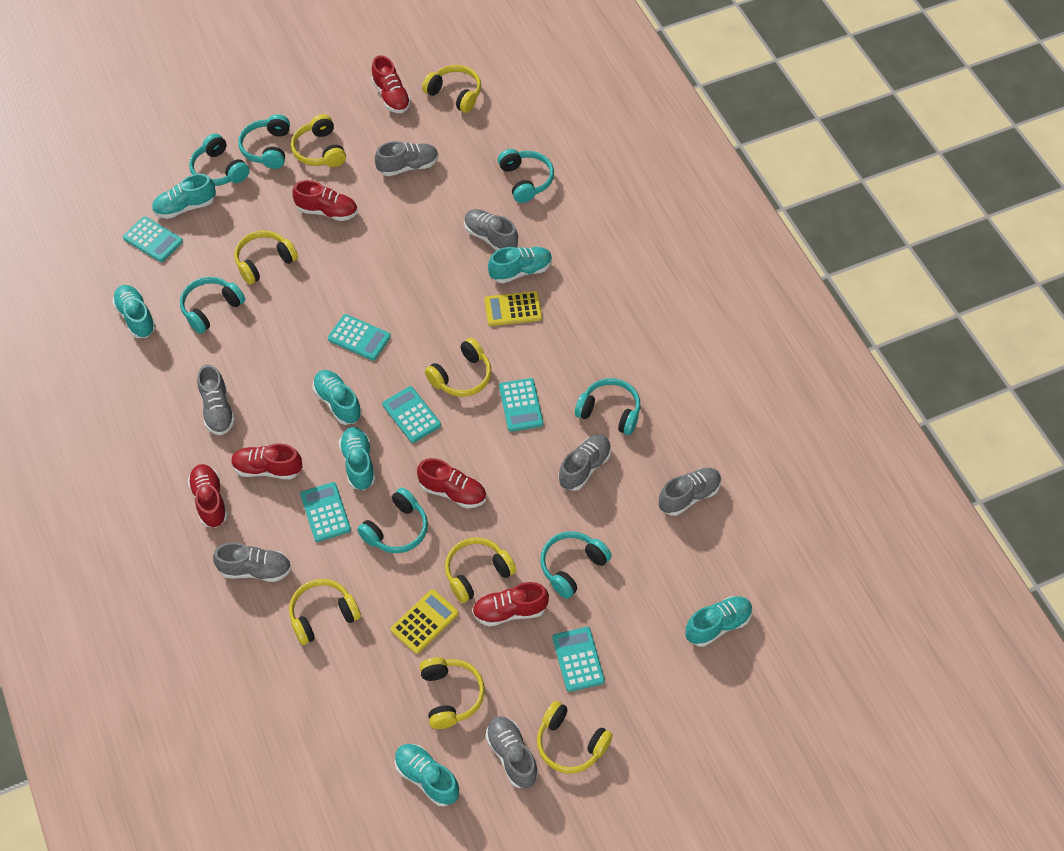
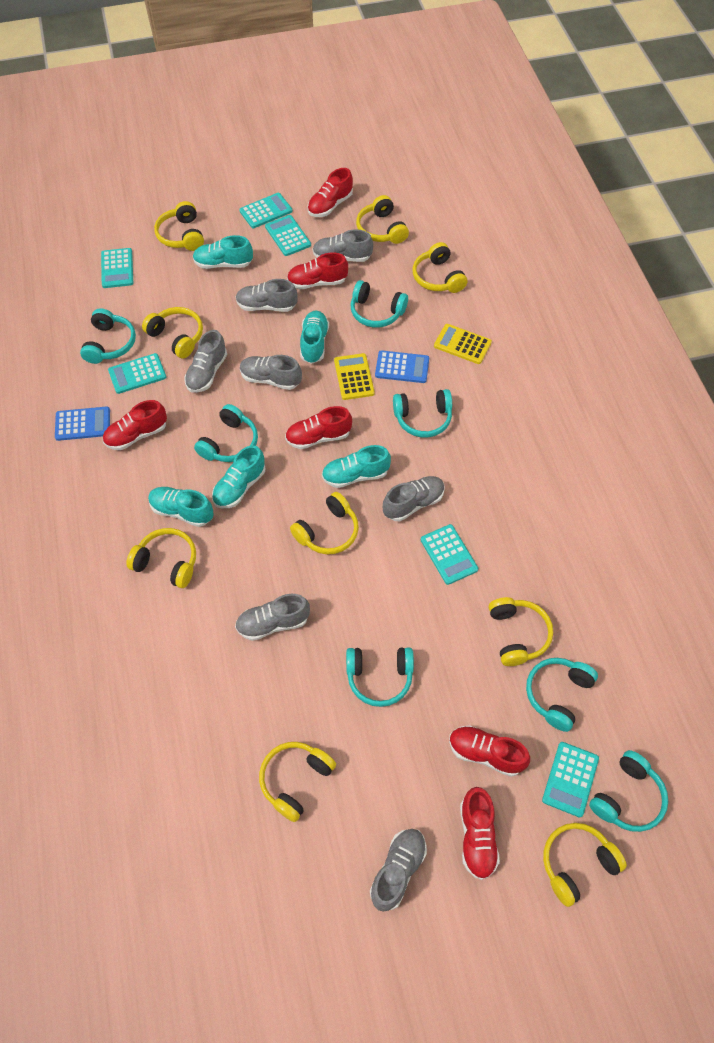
blue calculator: 0 -> 2
turquoise shoe: 7 -> 5
yellow headphones: 8 -> 9

